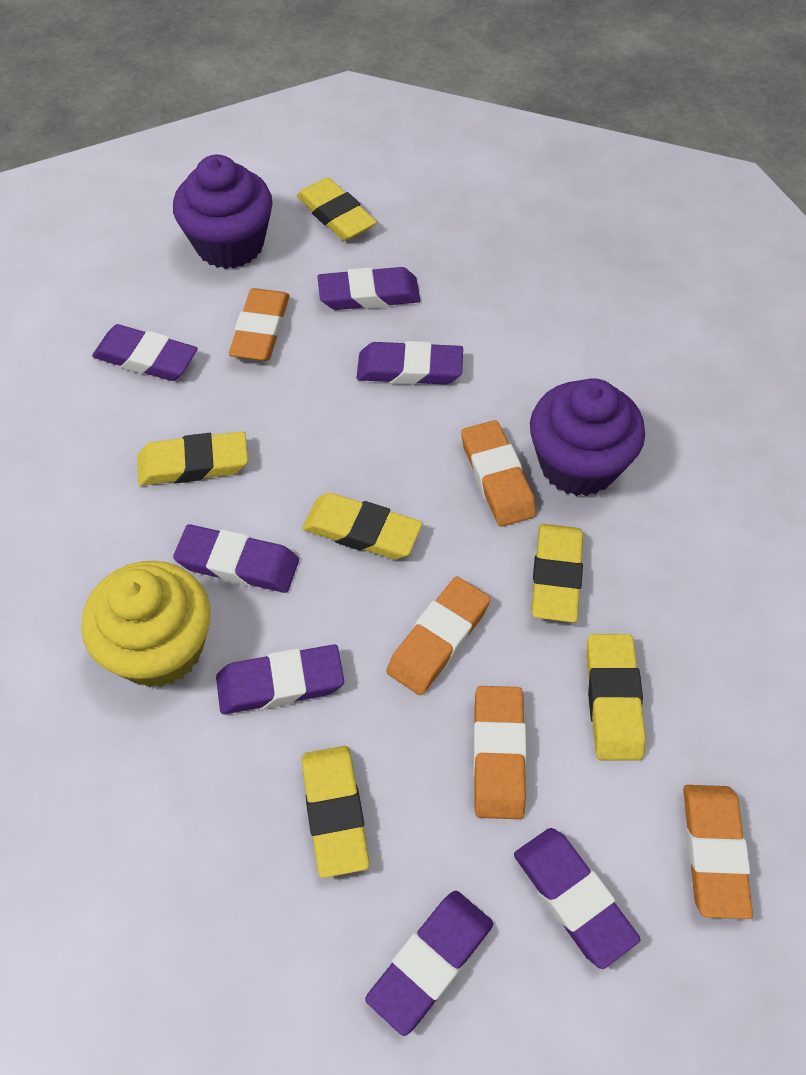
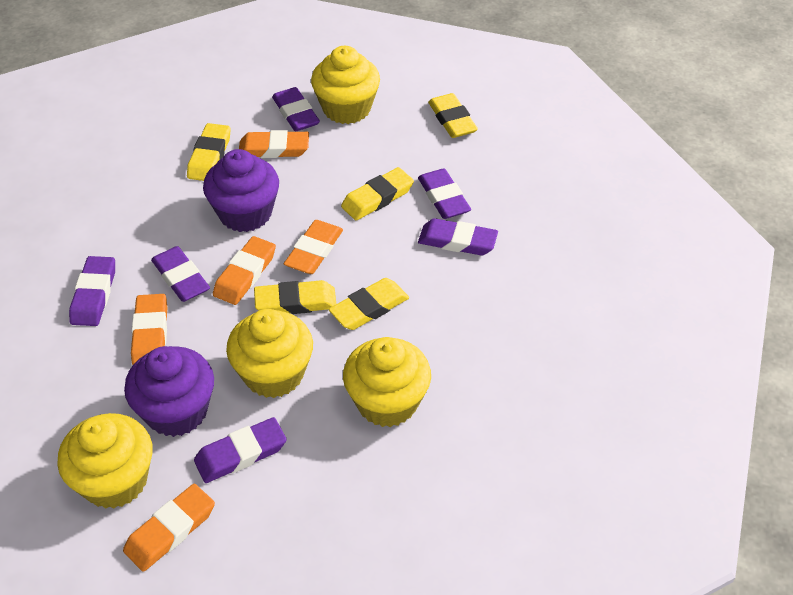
purple eraser: 7 -> 6
yellow cupcake: 1 -> 4
yellow eraser: 6 -> 5

